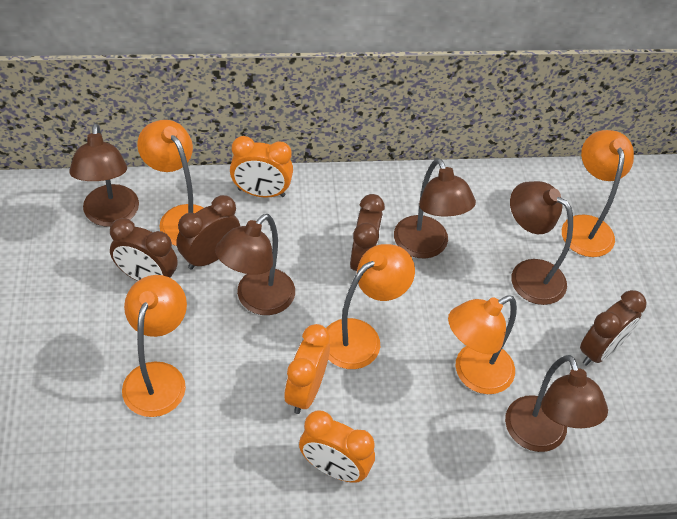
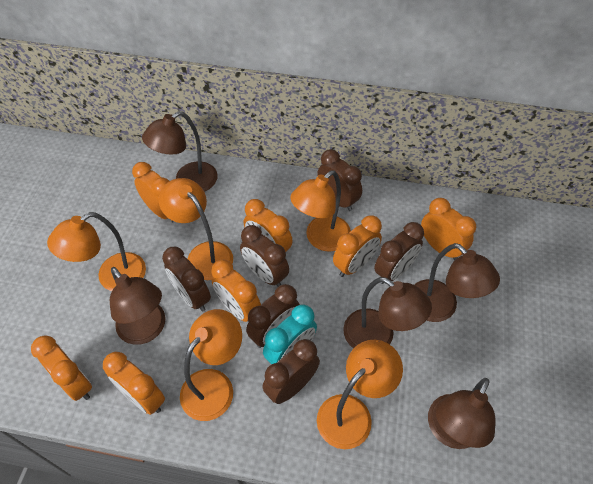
brown clock: 4 -> 6
orange clock: 3 -> 7
turquoise clock: 0 -> 1

